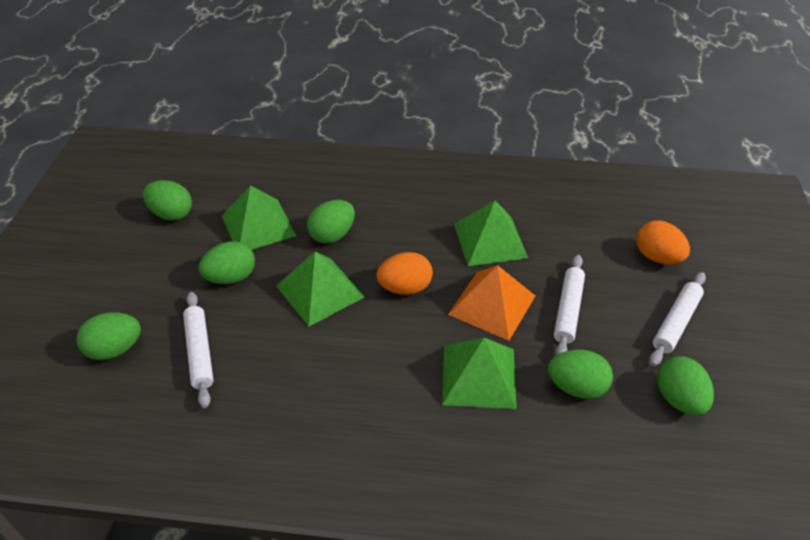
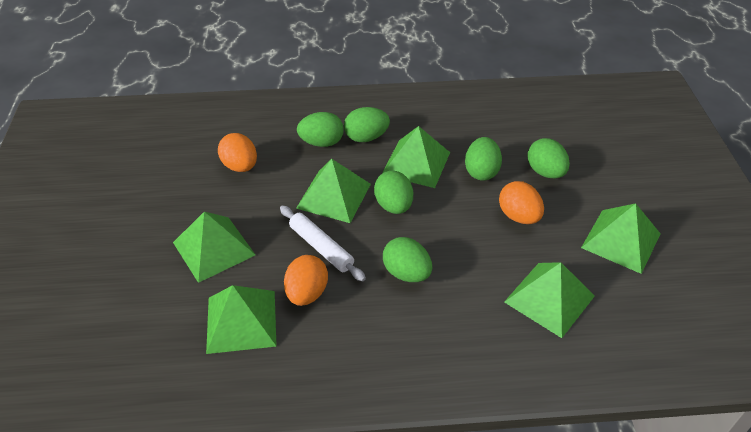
green pyramid: 4 -> 6
orange egg: 2 -> 3
orange pyramid: 1 -> 0
white rolling pin: 3 -> 1

